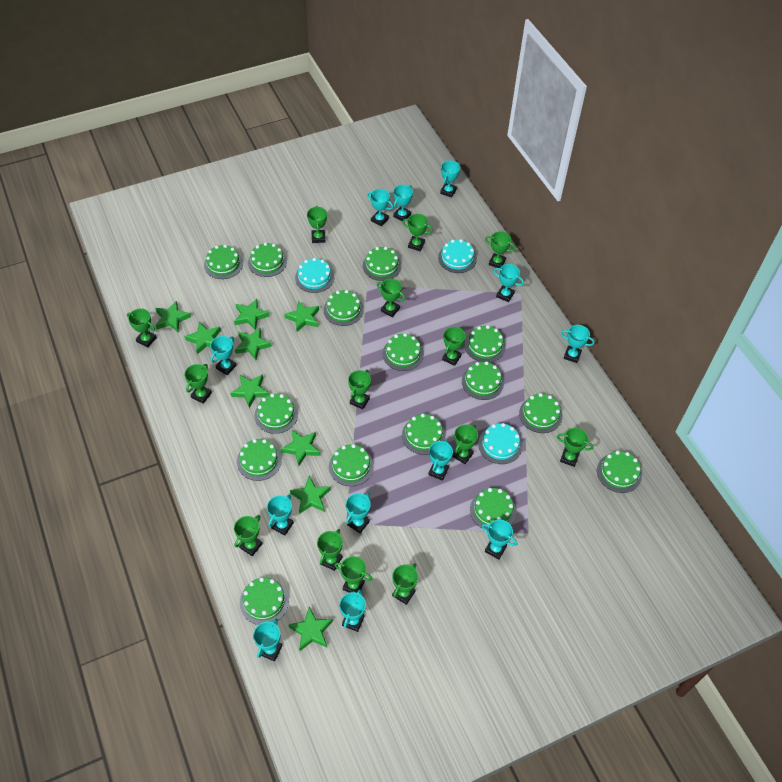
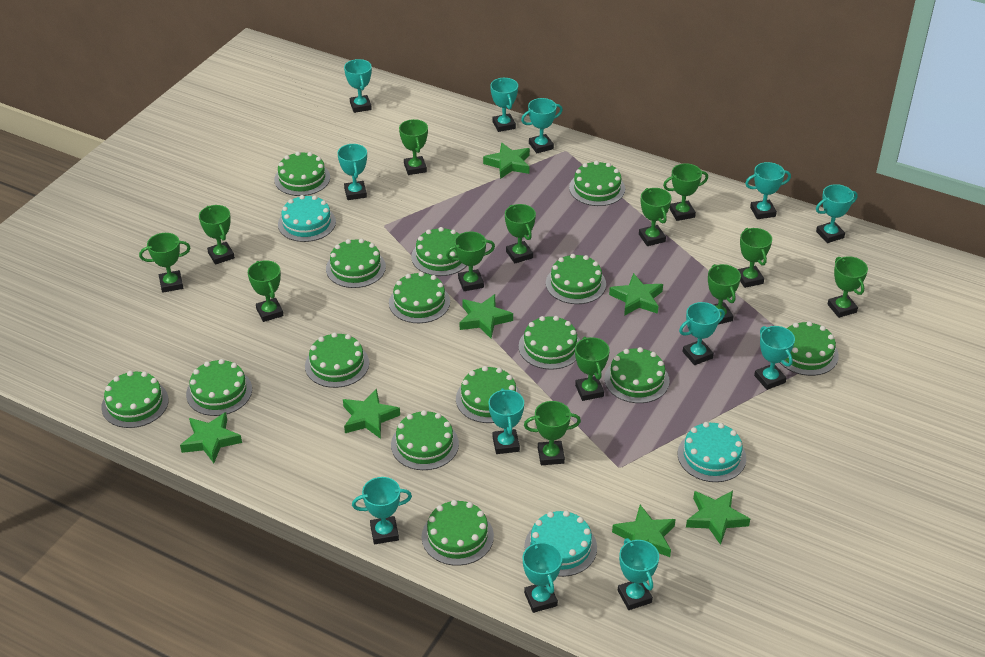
green star: 9 -> 7
green trophy: 14 -> 13

